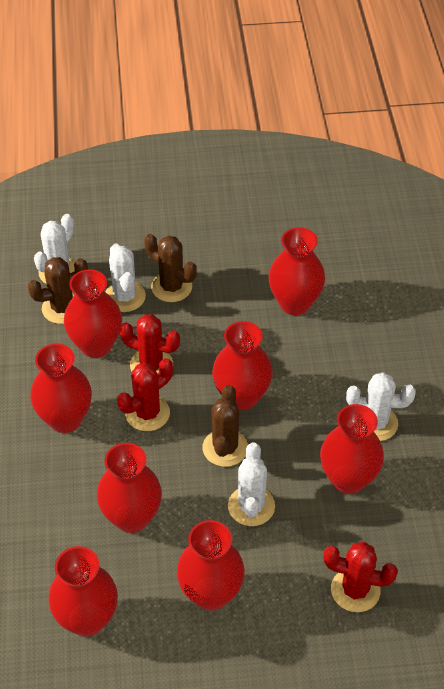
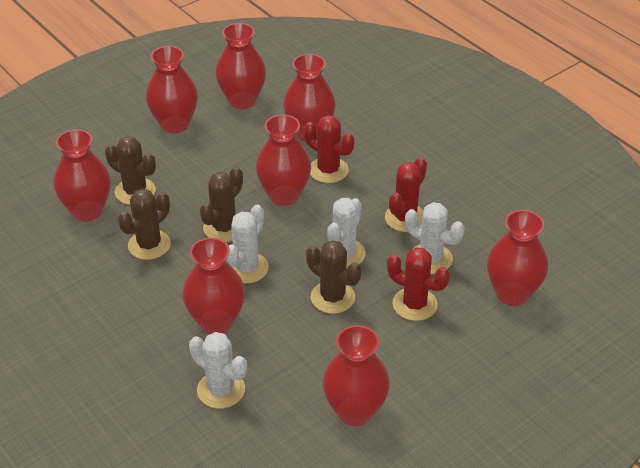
brown cactus: 3 -> 4

